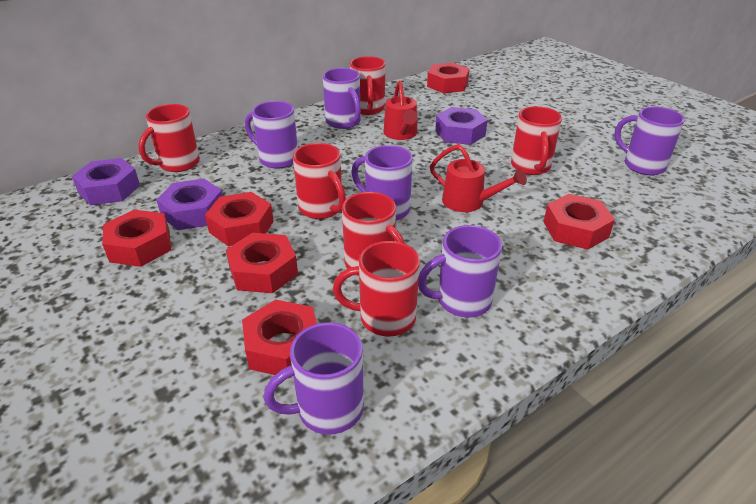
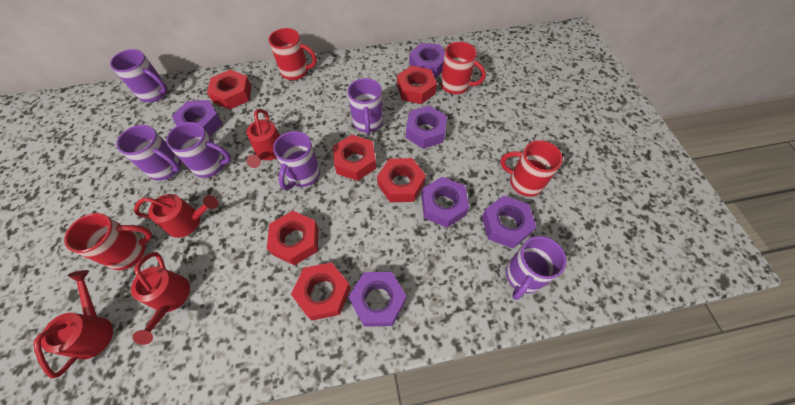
purple nut: 3 -> 6
red mug: 6 -> 4
red watering can: 2 -> 4

